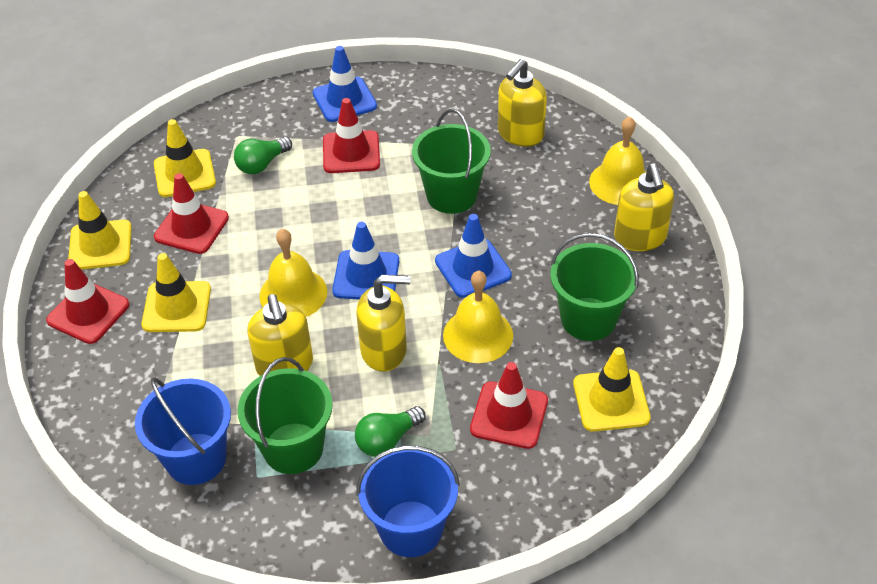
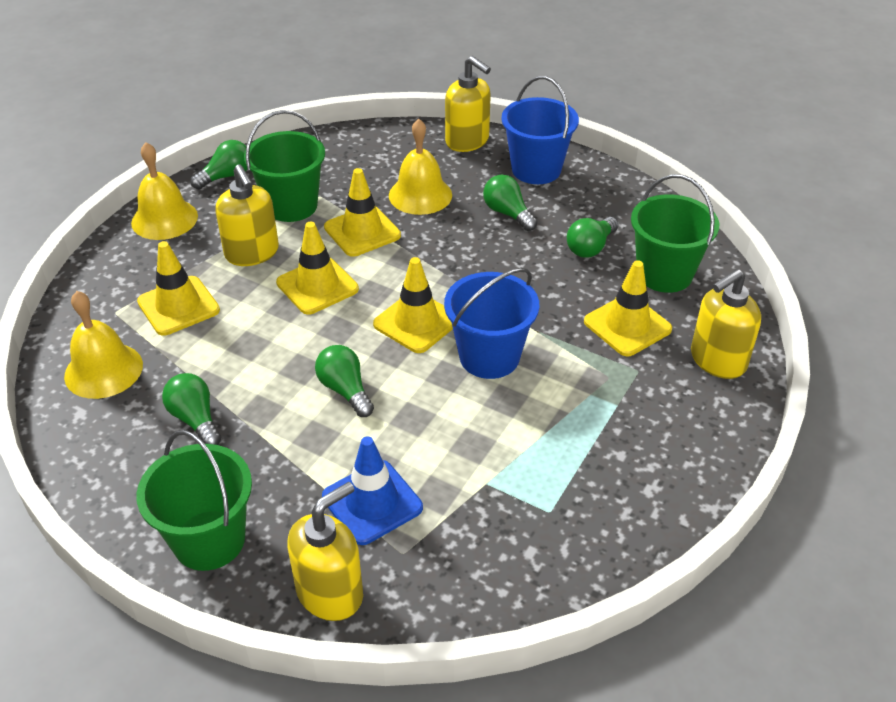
blue traffic cone: 3 -> 1
green light bulb: 2 -> 5
red traffic cone: 4 -> 0
yellow traffic cone: 4 -> 5

